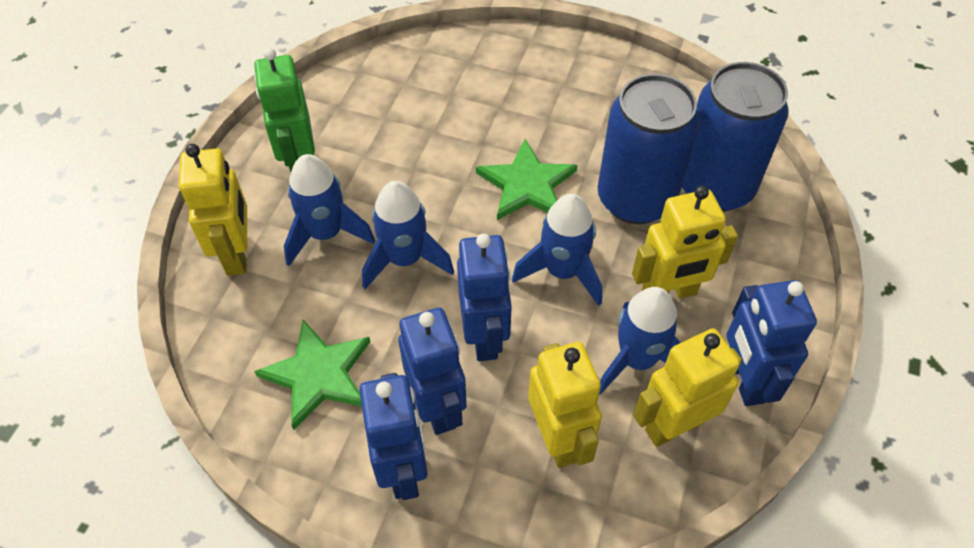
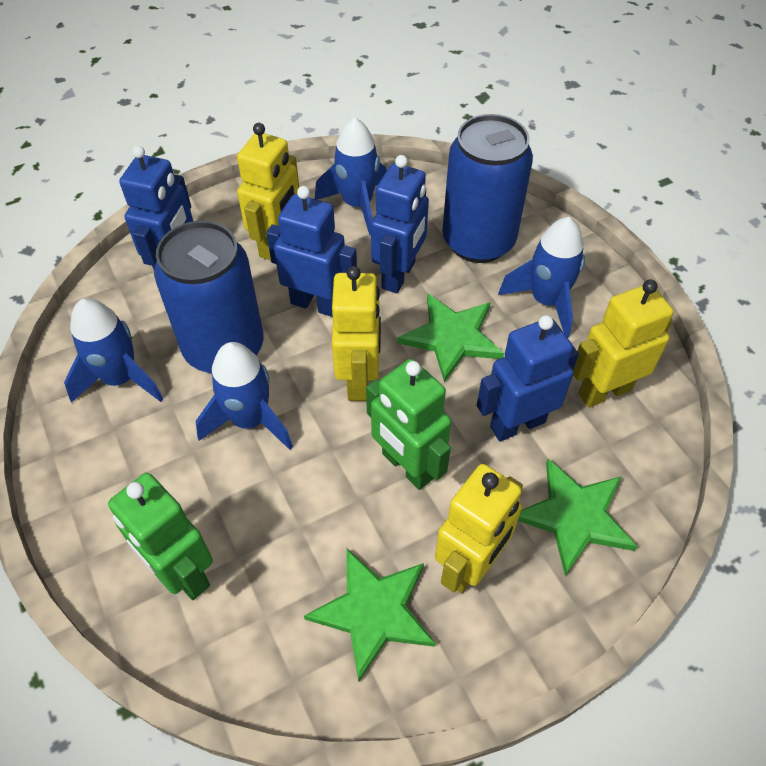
green robot: 1 -> 2
green star: 2 -> 3

